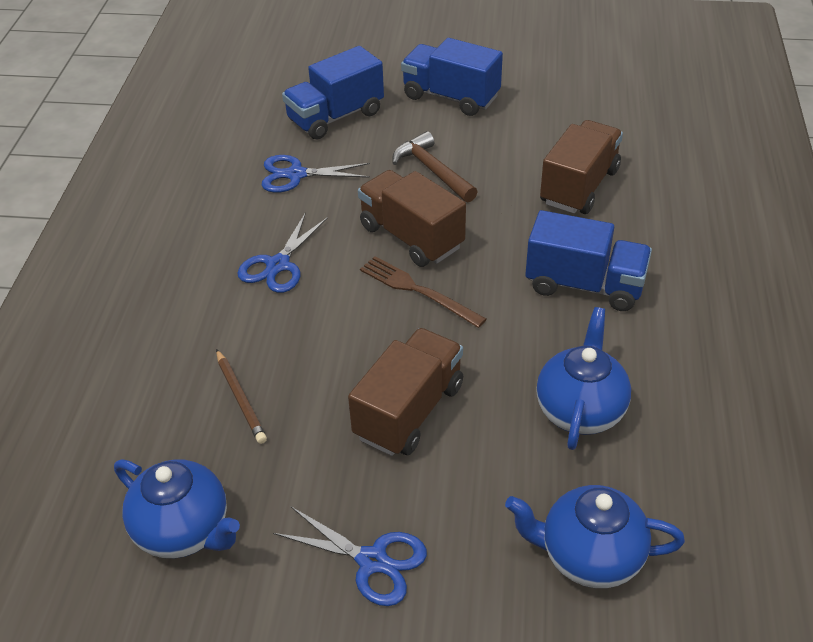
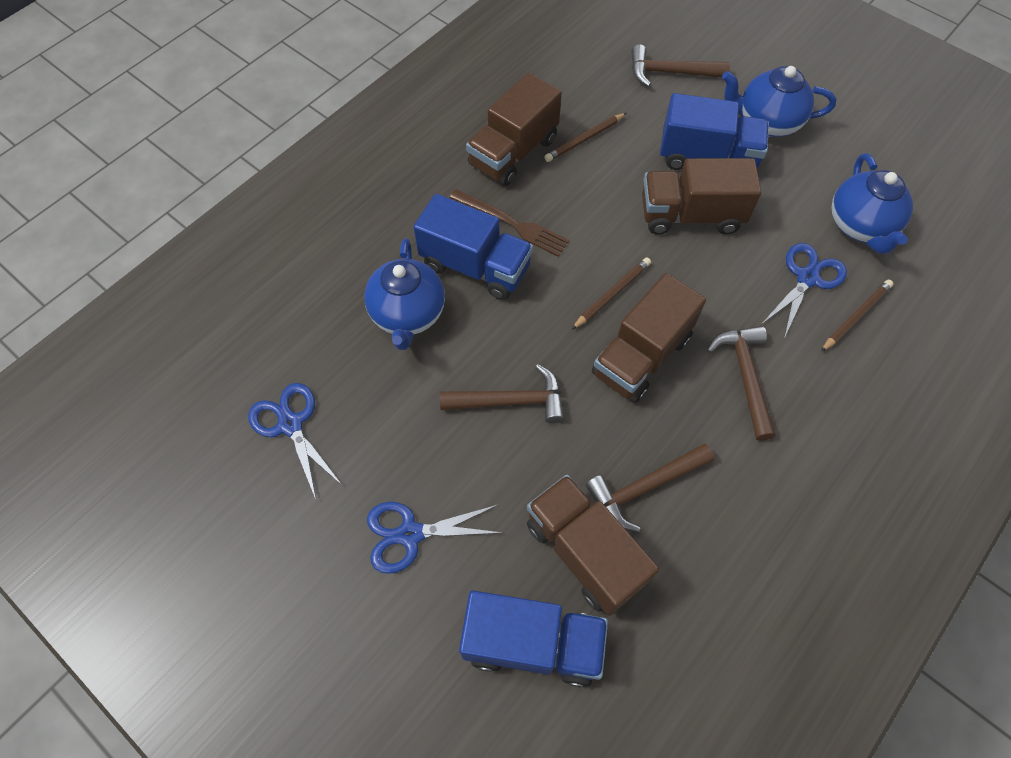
brown hammer: 1 -> 4
brown pencil: 1 -> 3
brown truck: 3 -> 4

